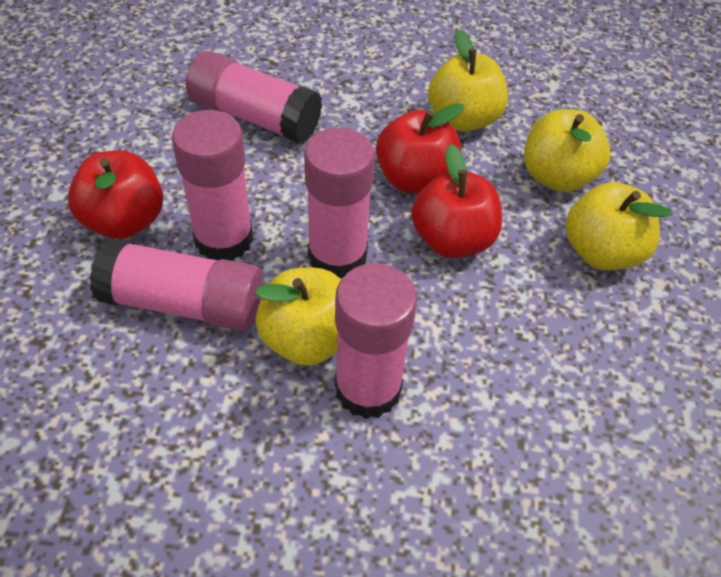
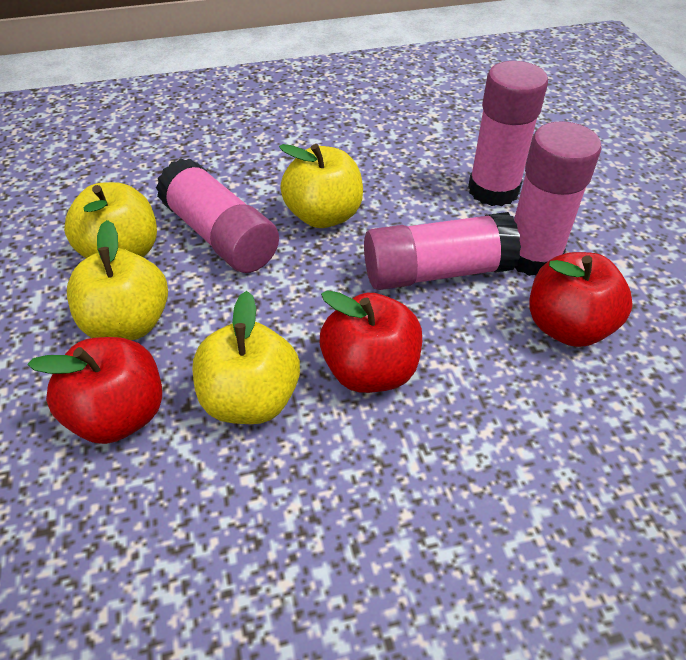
pink glue stick: 5 -> 4

